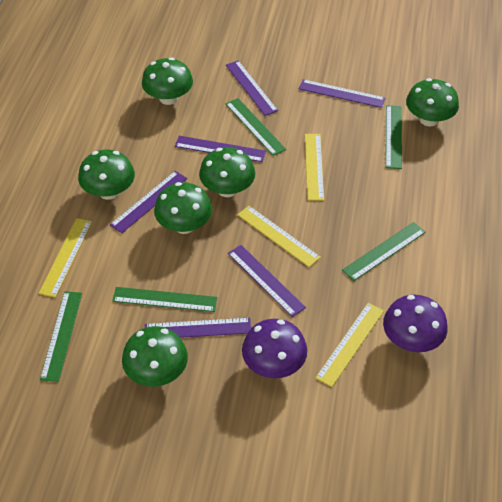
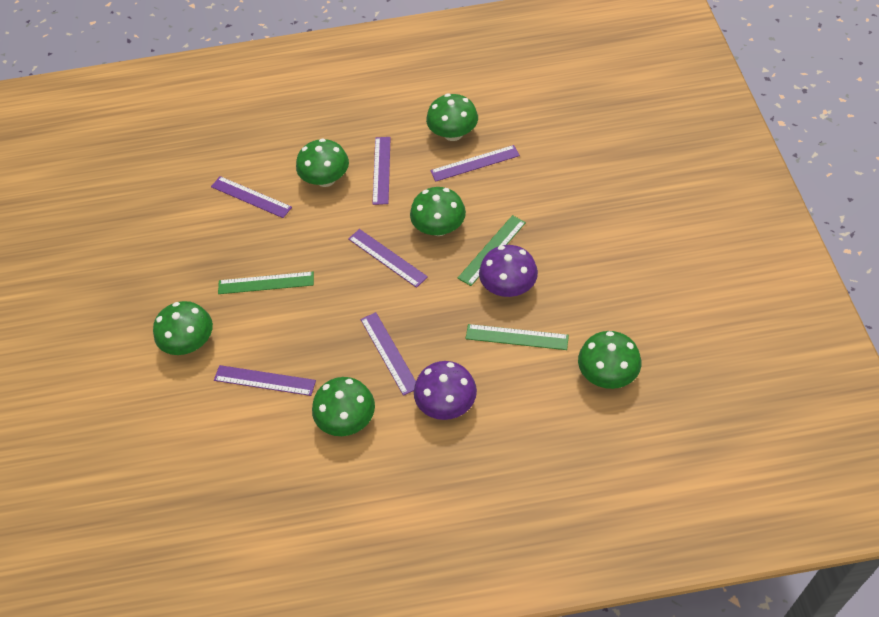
green ruler: 5 -> 3
yellow ruler: 4 -> 0

